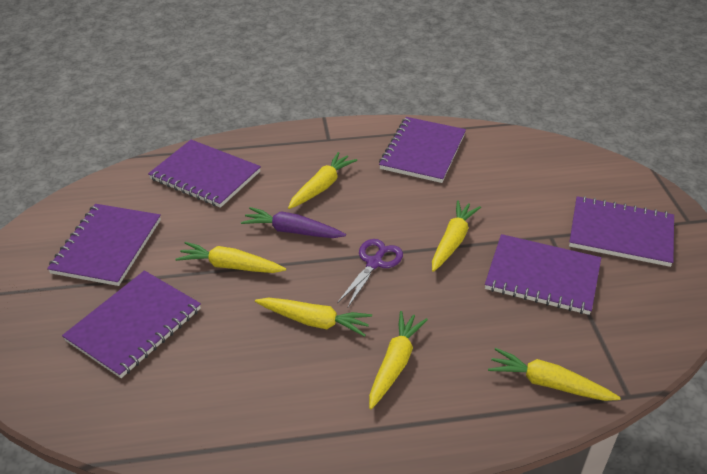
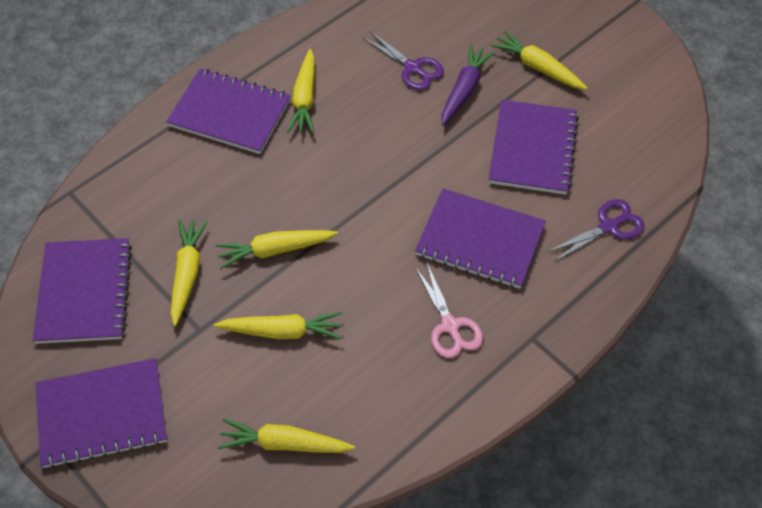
pink scissors: 0 -> 1
purple notebook: 6 -> 5
purple scissors: 1 -> 2

